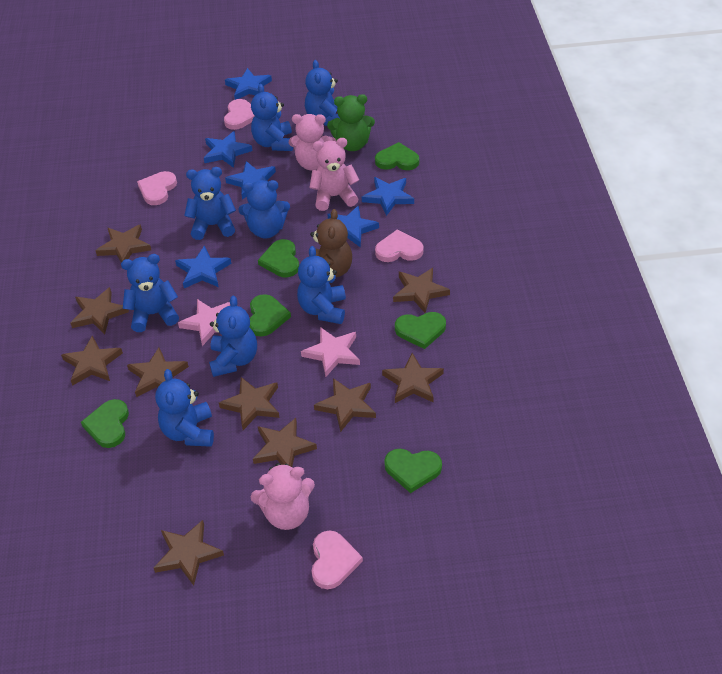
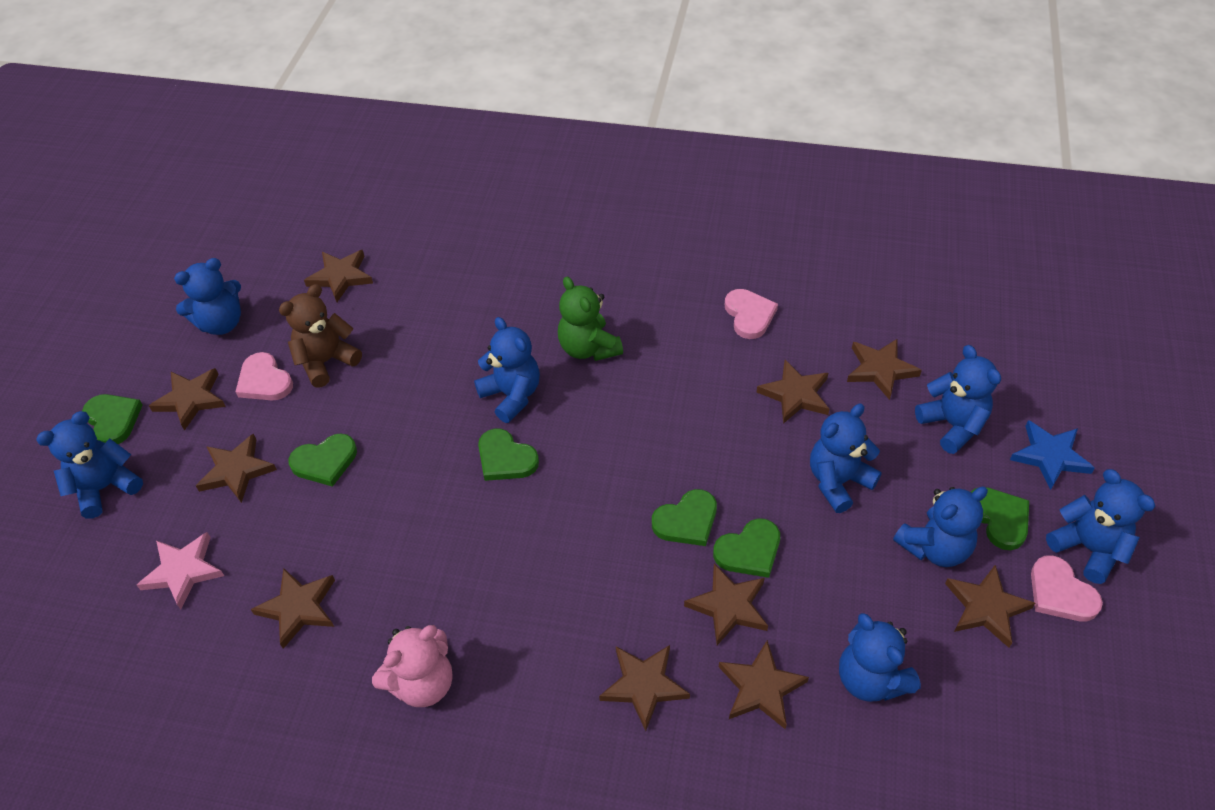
blue star: 6 -> 1
pink heart: 4 -> 3
pink star: 2 -> 1
pink teddy bear: 3 -> 1

